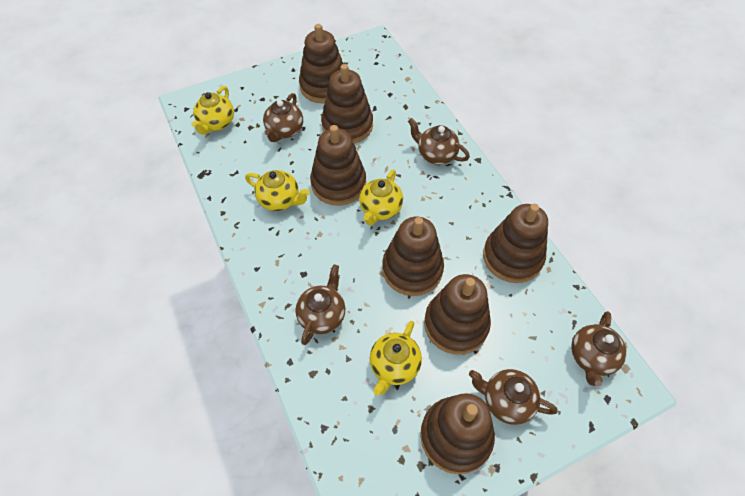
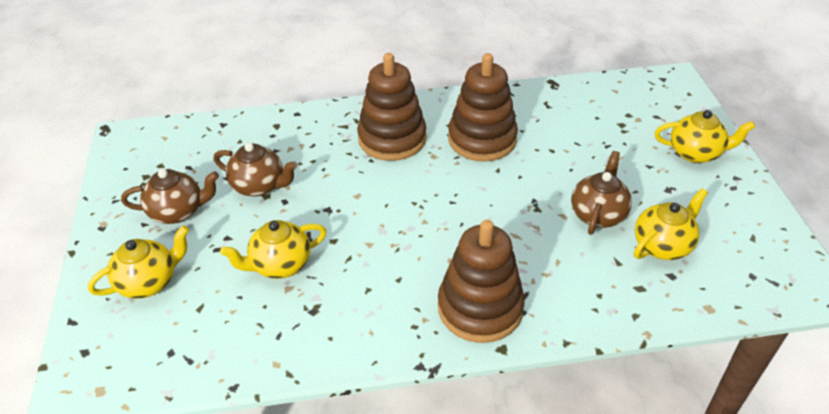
brown stacking toy: 7 -> 3
brown teapot: 5 -> 3

